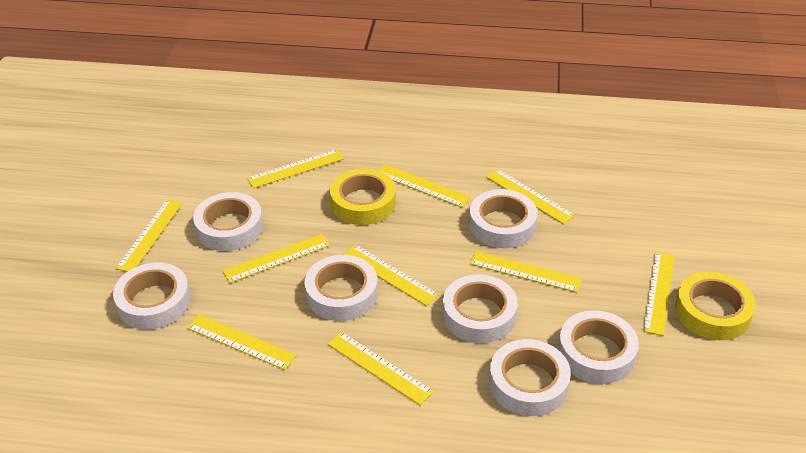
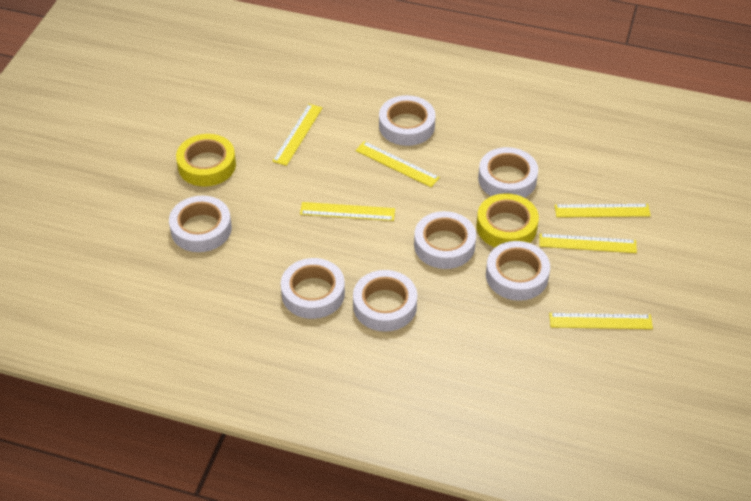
yellow ruler: 10 -> 6

